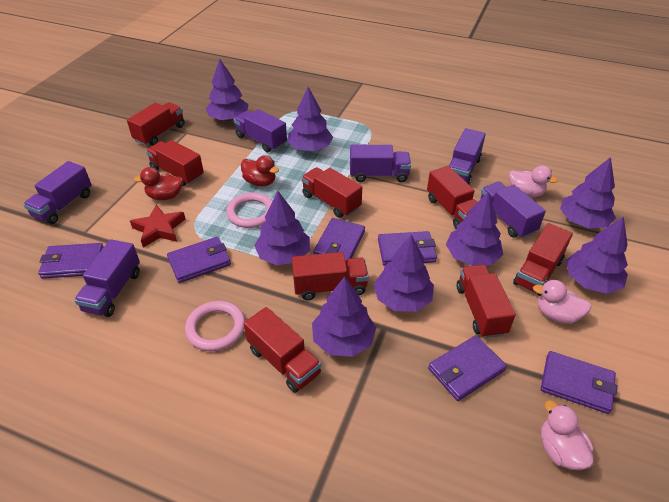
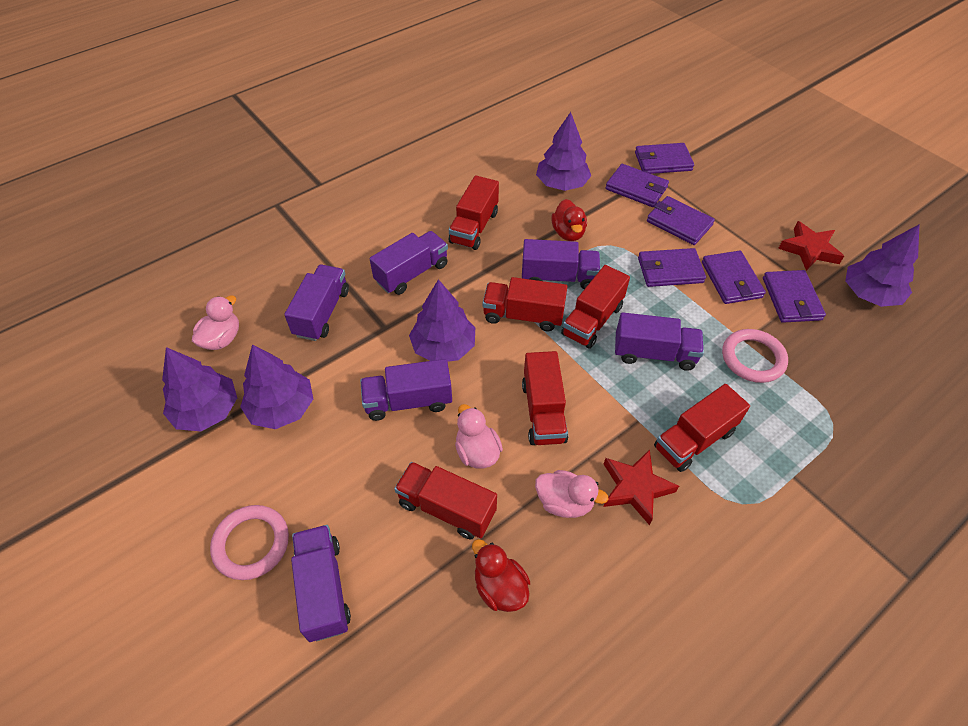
purple tree: 8 -> 5
red star: 1 -> 2
red truck: 8 -> 6

